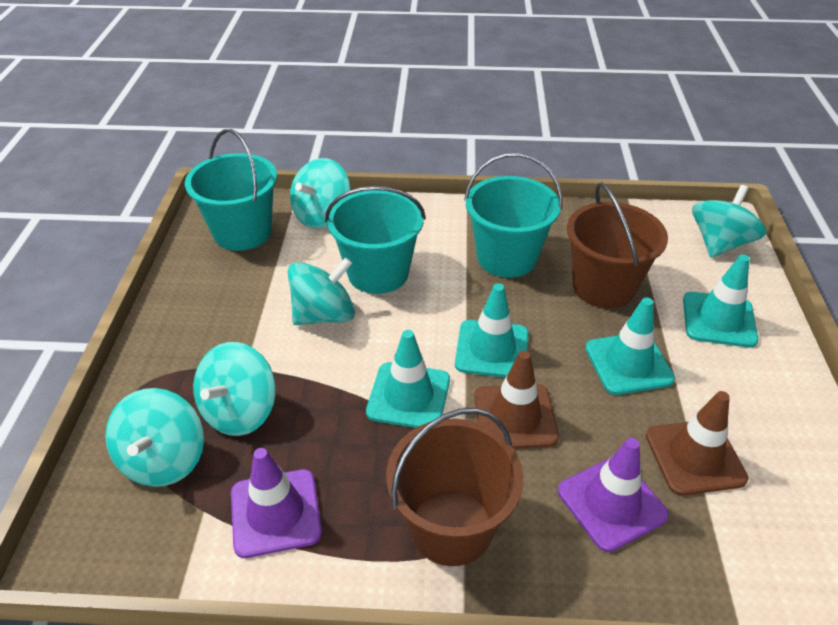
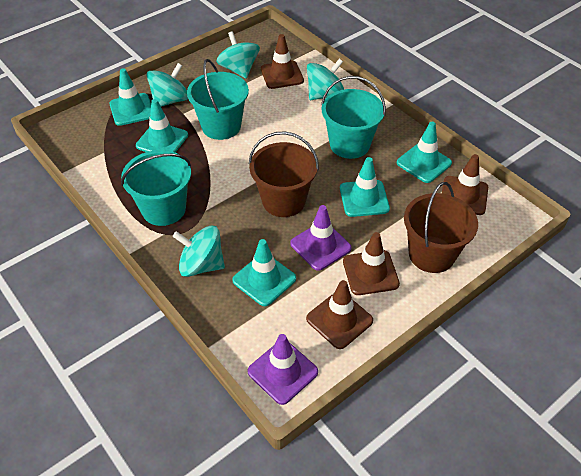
brown traffic cone: 2 -> 4
turquoise spinning top: 5 -> 4
turquoise traffic cone: 4 -> 5

